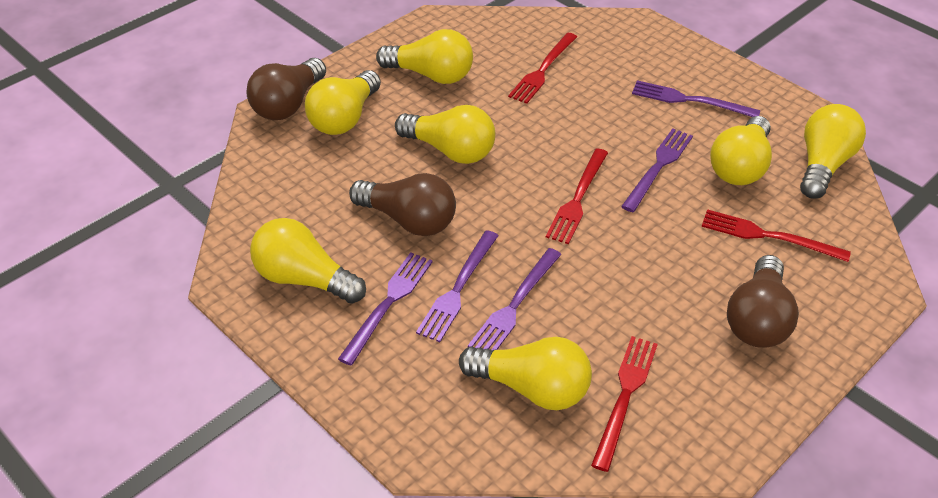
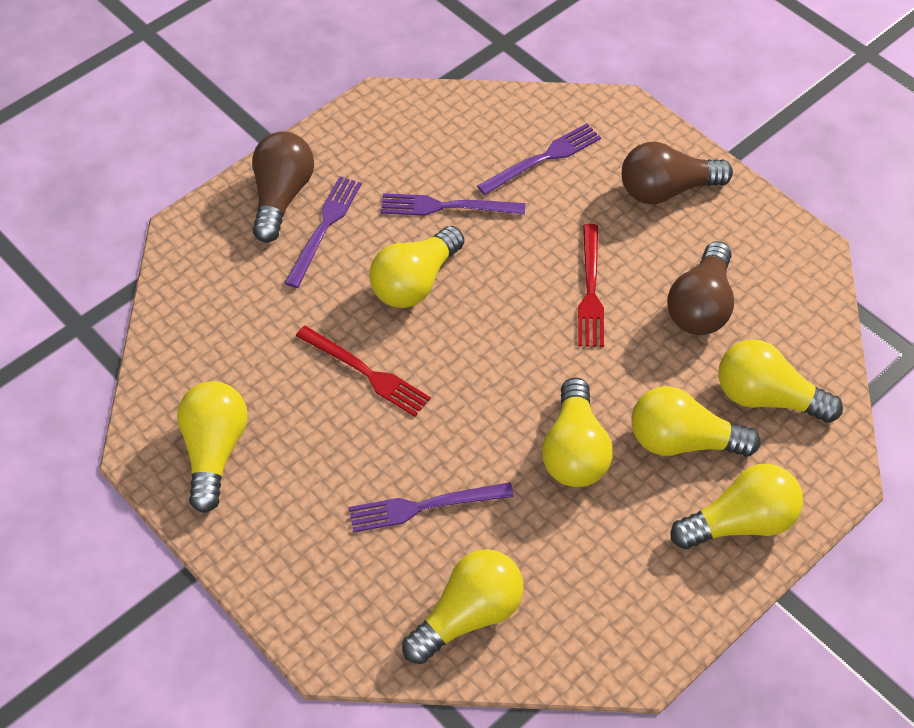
purple fork: 5 -> 4
red fork: 4 -> 2

